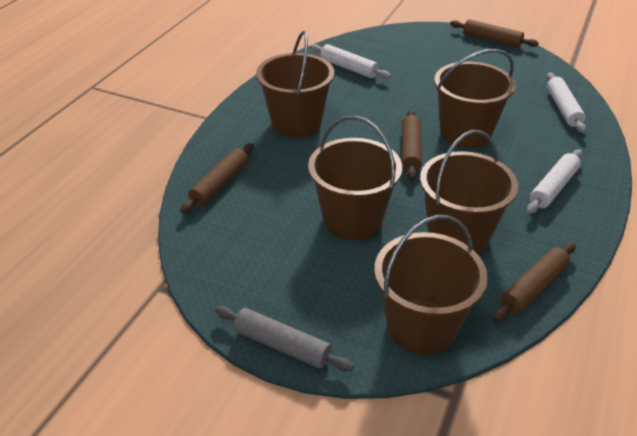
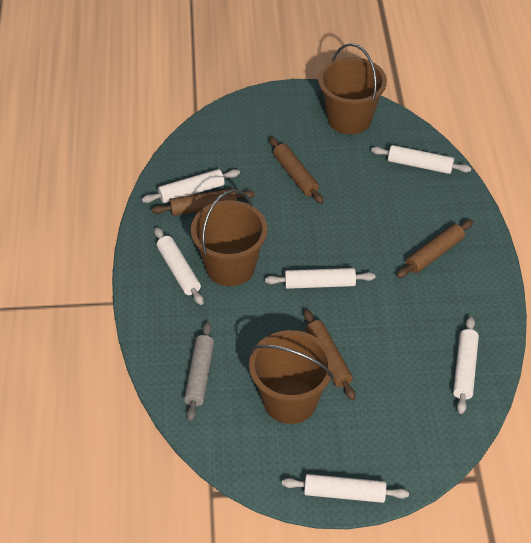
brown bucket: 5 -> 3
white rolling pin: 3 -> 6

